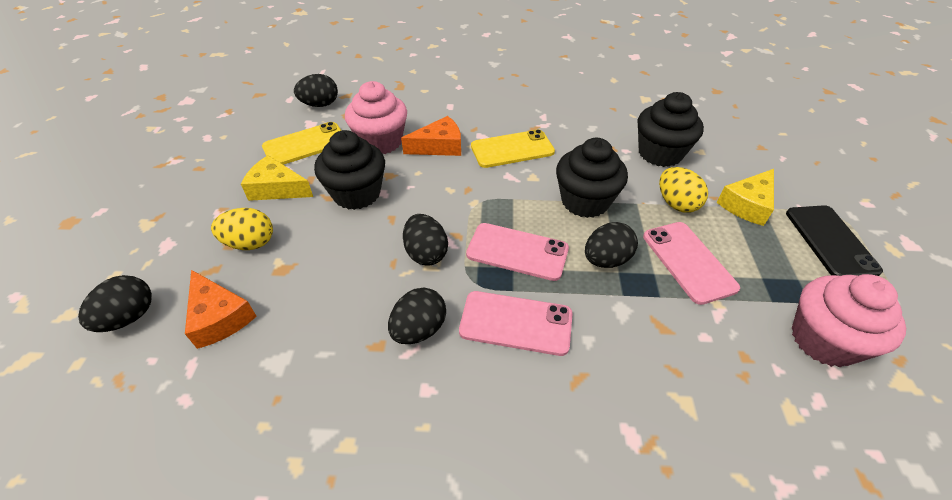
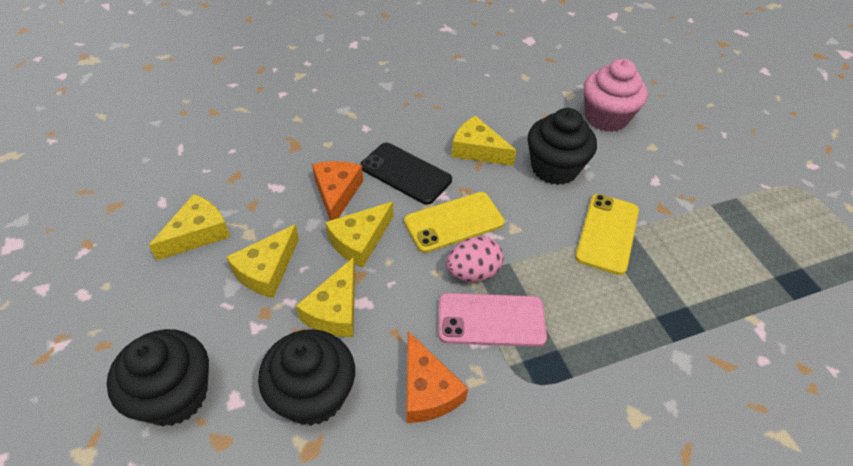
black egg: 5 -> 0
pink cupcake: 2 -> 1
pink egg: 0 -> 1
pink phone: 3 -> 1
yellow cheese: 2 -> 5
yellow egg: 2 -> 0

